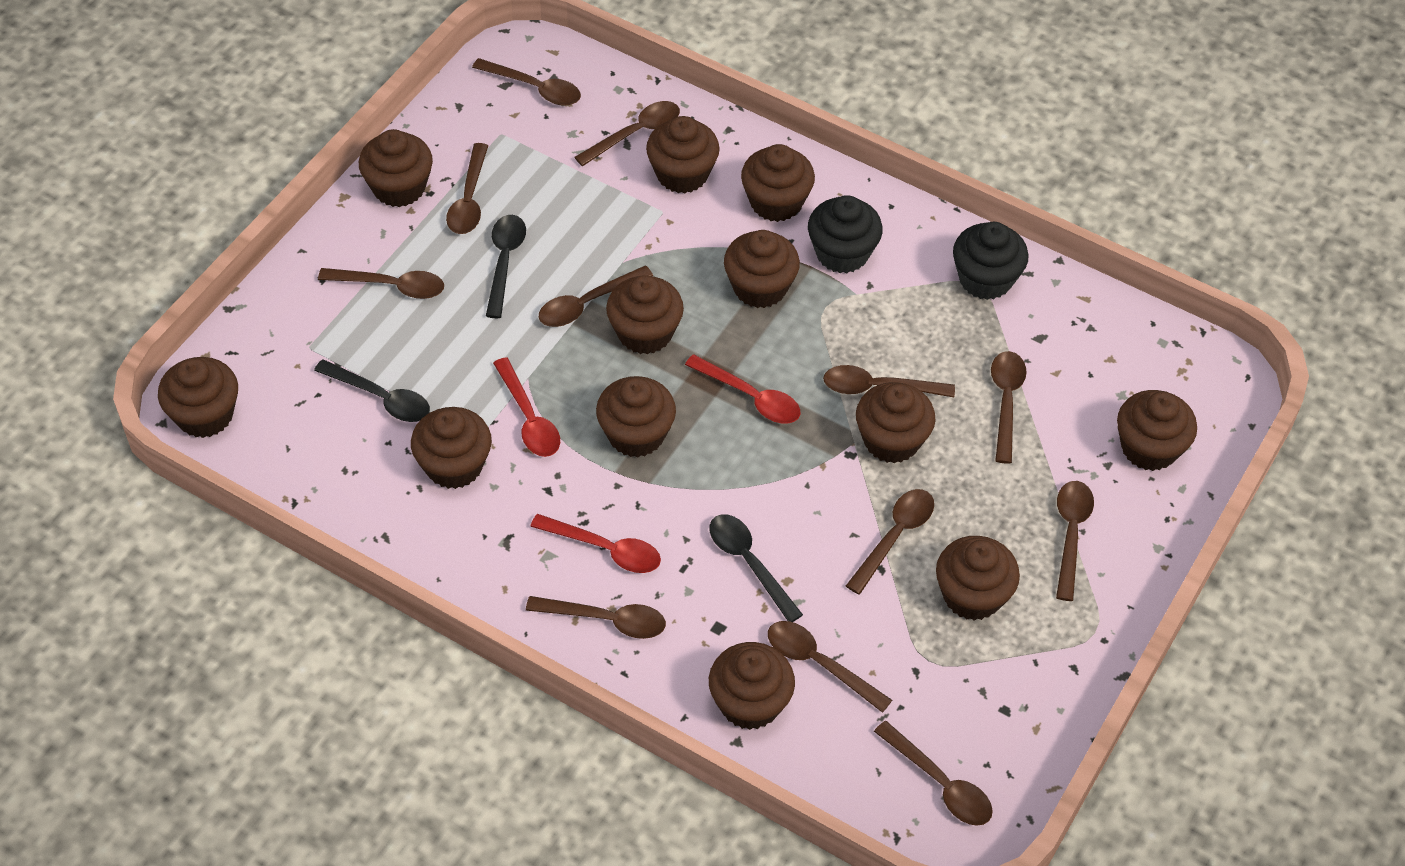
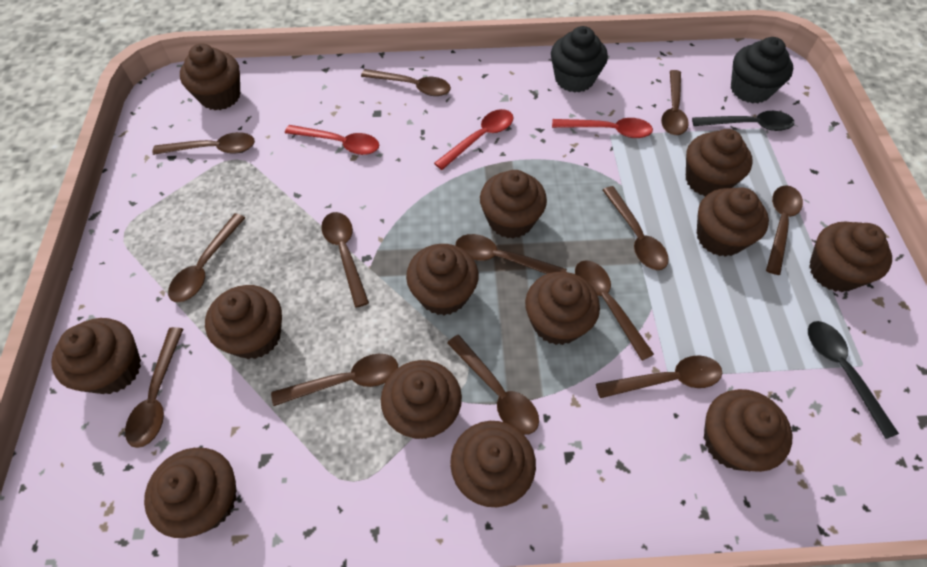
black spoon: 3 -> 2
brown cupcake: 12 -> 13
brown spoon: 12 -> 13

